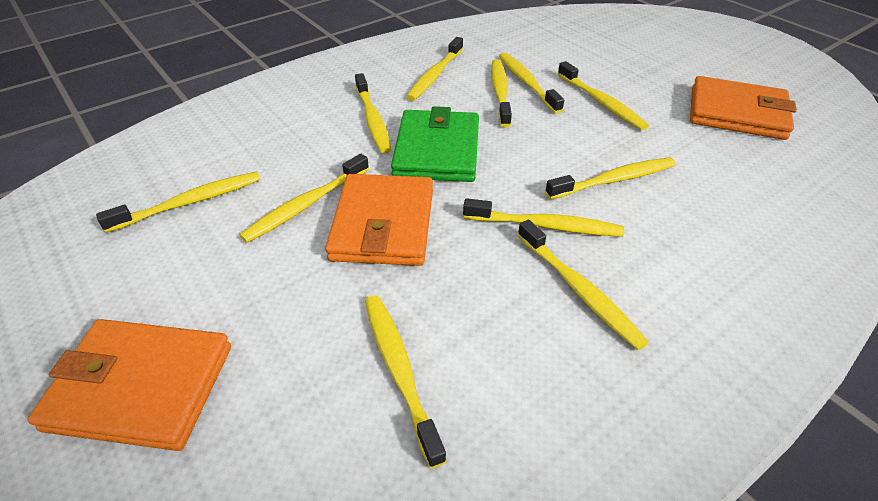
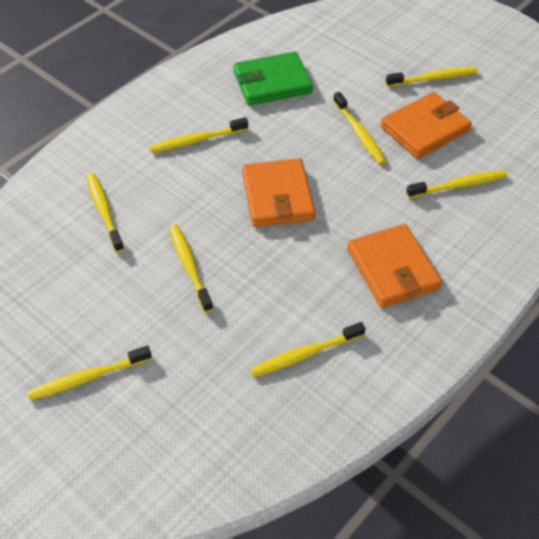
yellow toothbrush: 11 -> 8

